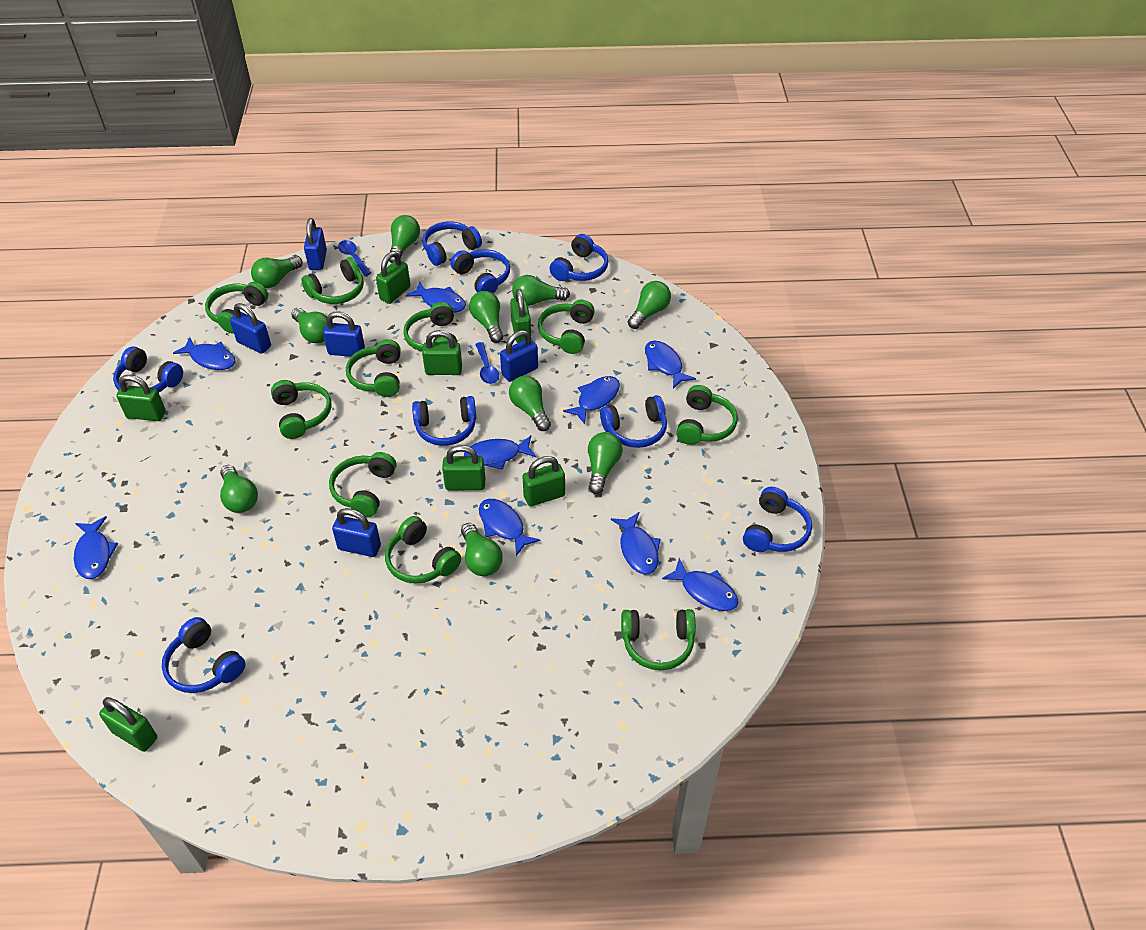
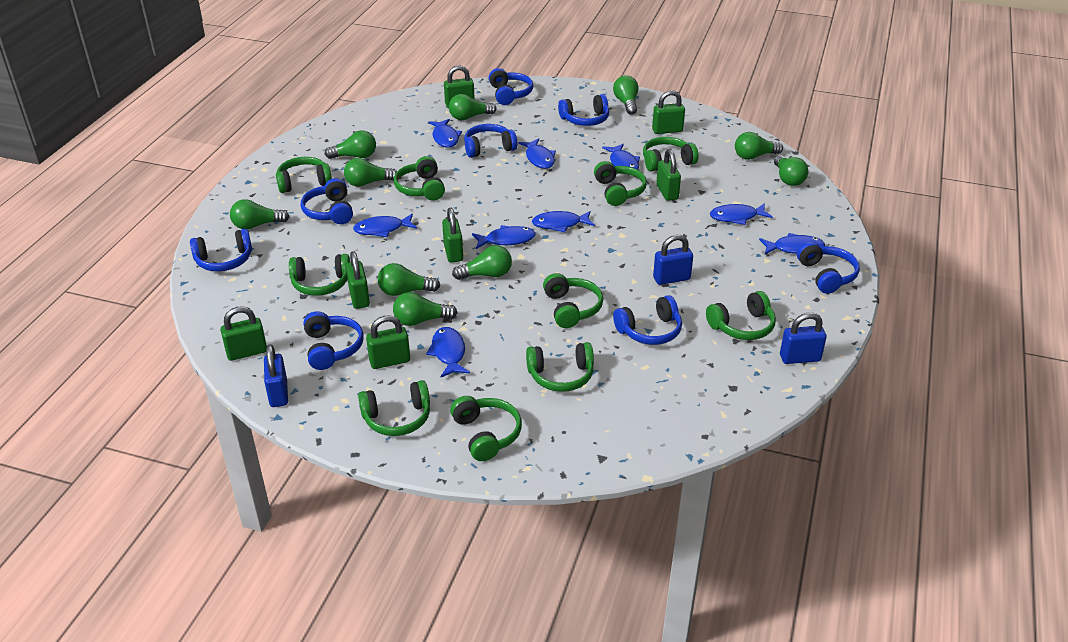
blue padlock: 5 -> 3
blue spoon: 2 -> 0

